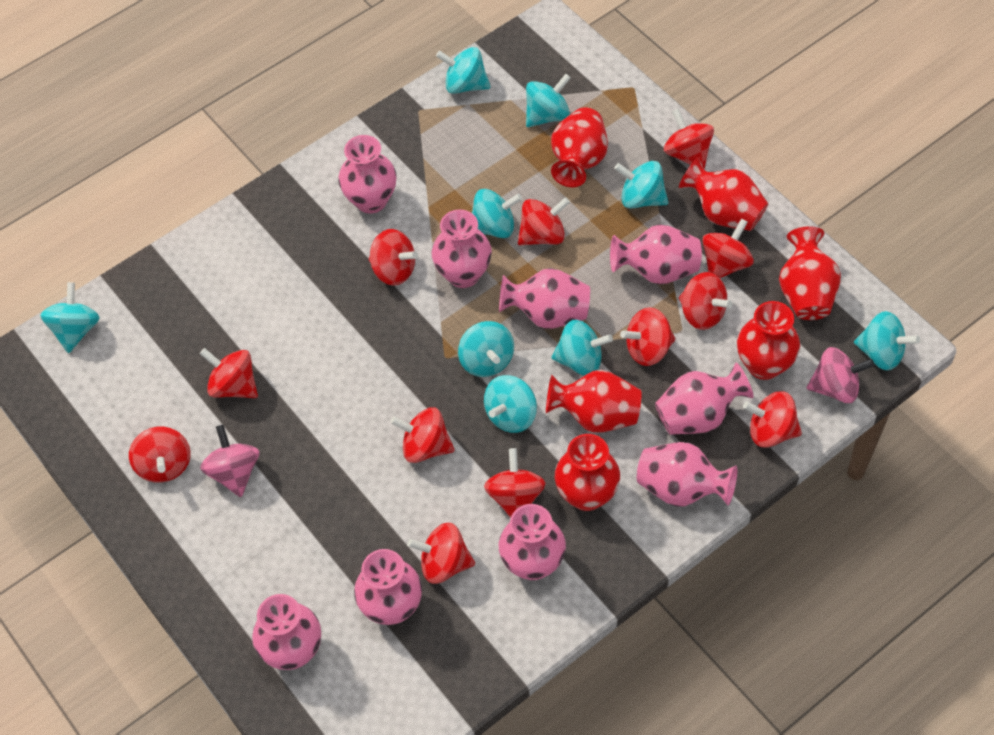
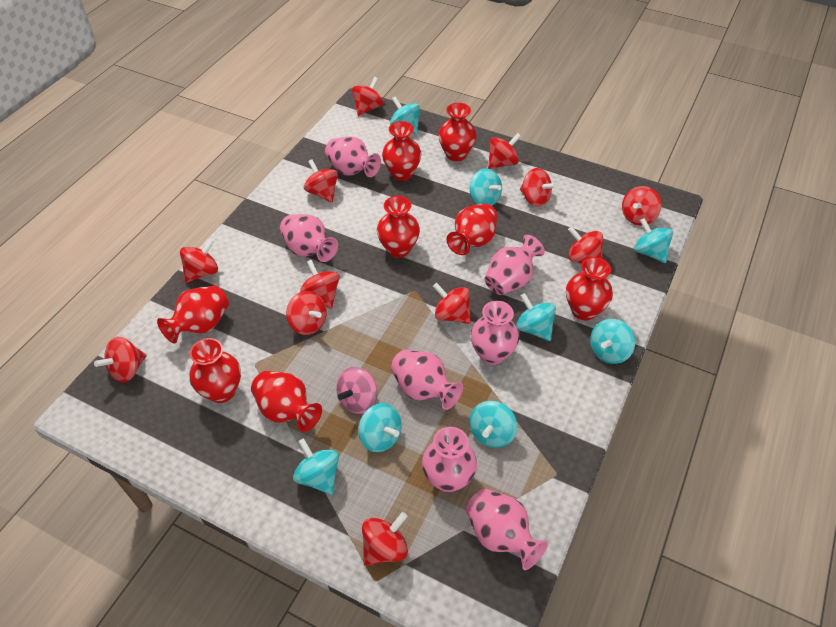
pink spinning top: 2 -> 1
pink vase: 9 -> 7
red vase: 6 -> 8
turquoise spinning top: 9 -> 8

